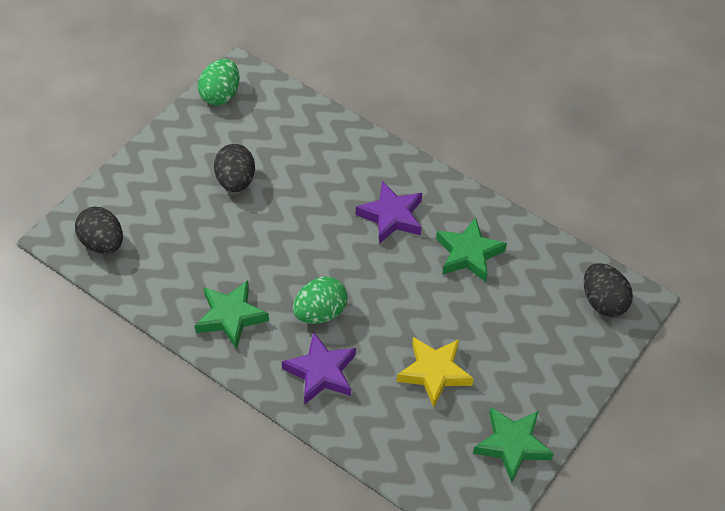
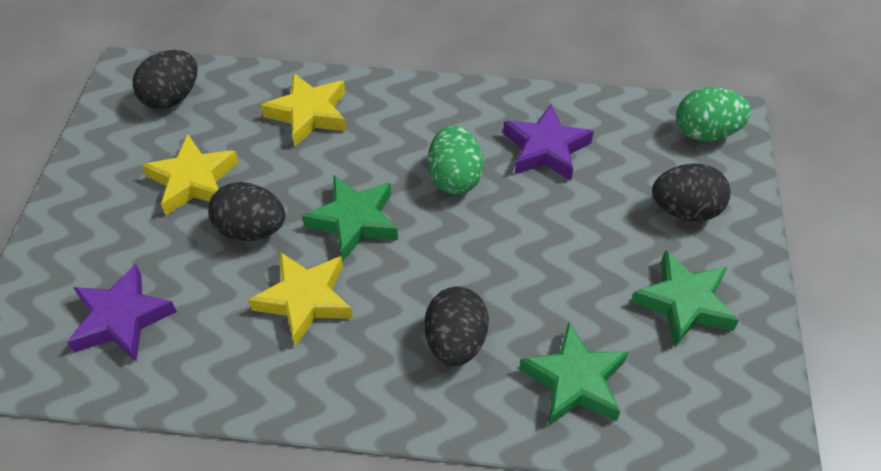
black egg: 3 -> 4
yellow star: 1 -> 3

